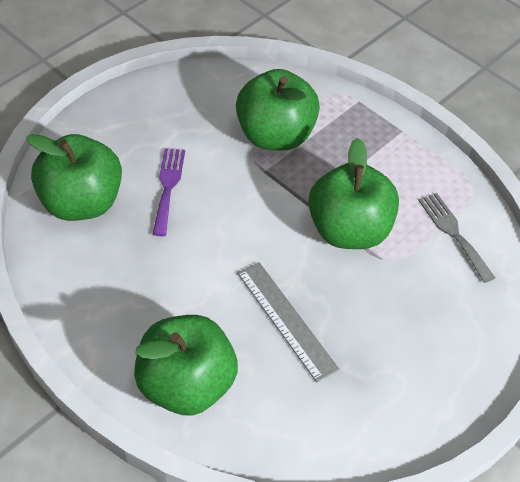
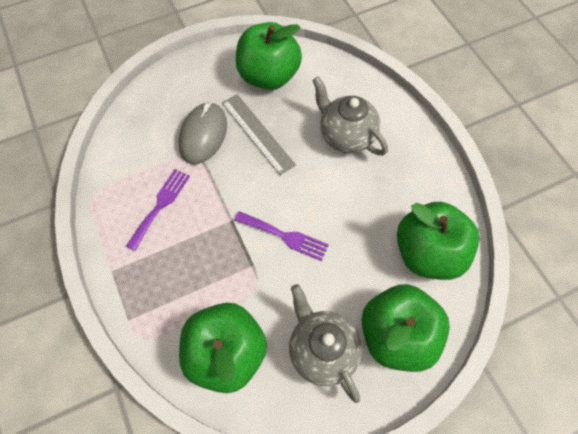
grey fork: 1 -> 0
grey mouse: 0 -> 1
grey teapot: 0 -> 2
purple fork: 1 -> 2

